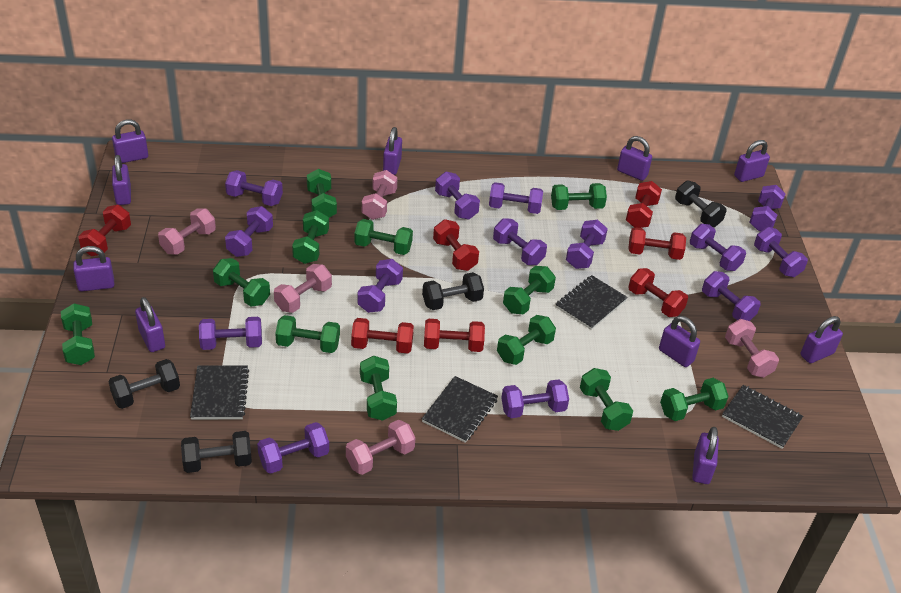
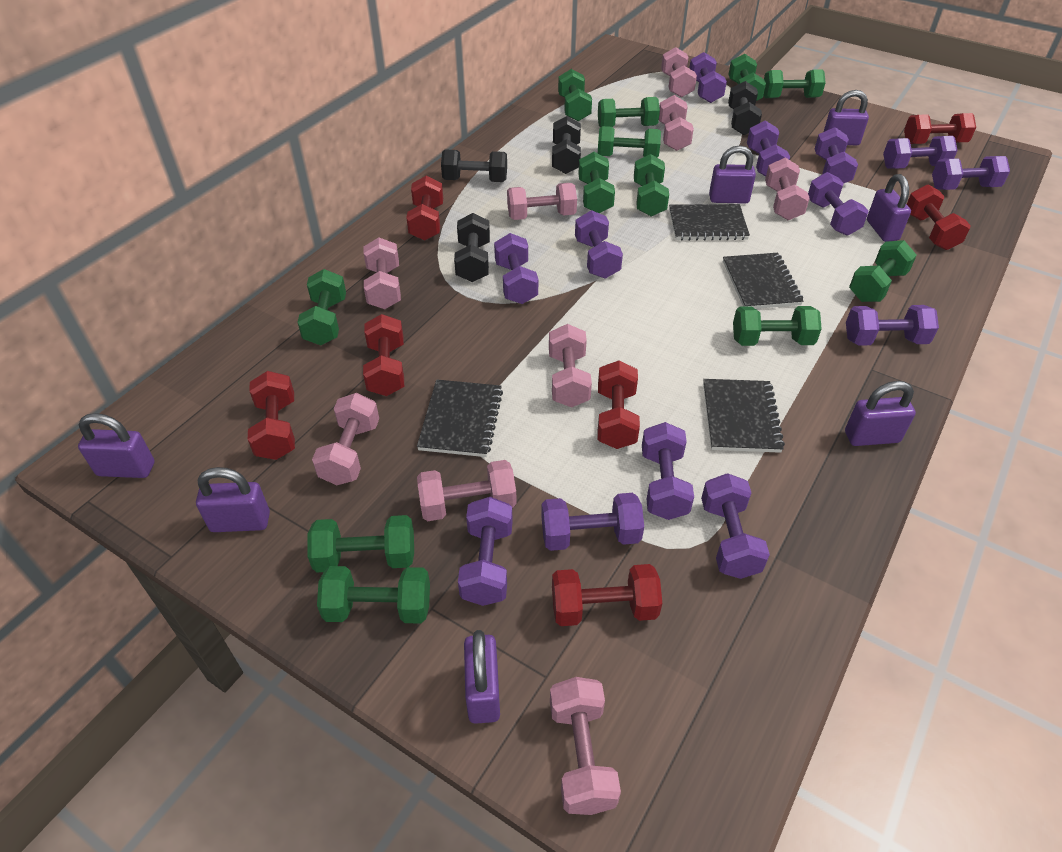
pink dumbbell: 5 -> 9
purple dumbbell: 14 -> 13
purple padlock: 10 -> 7

